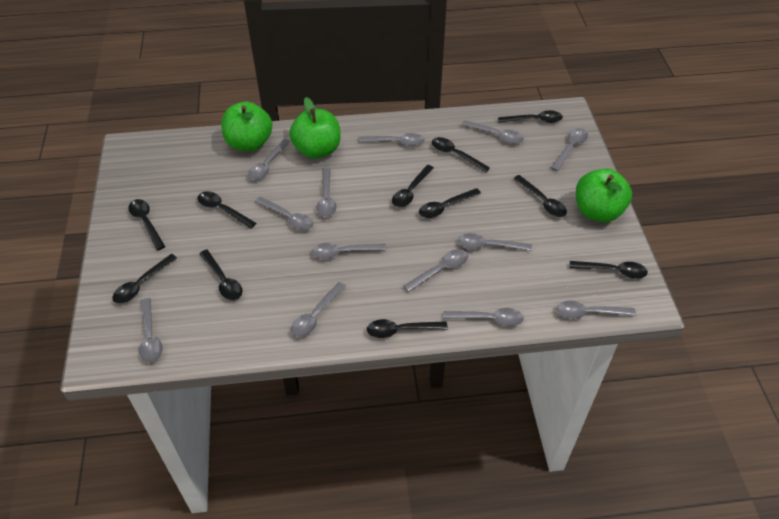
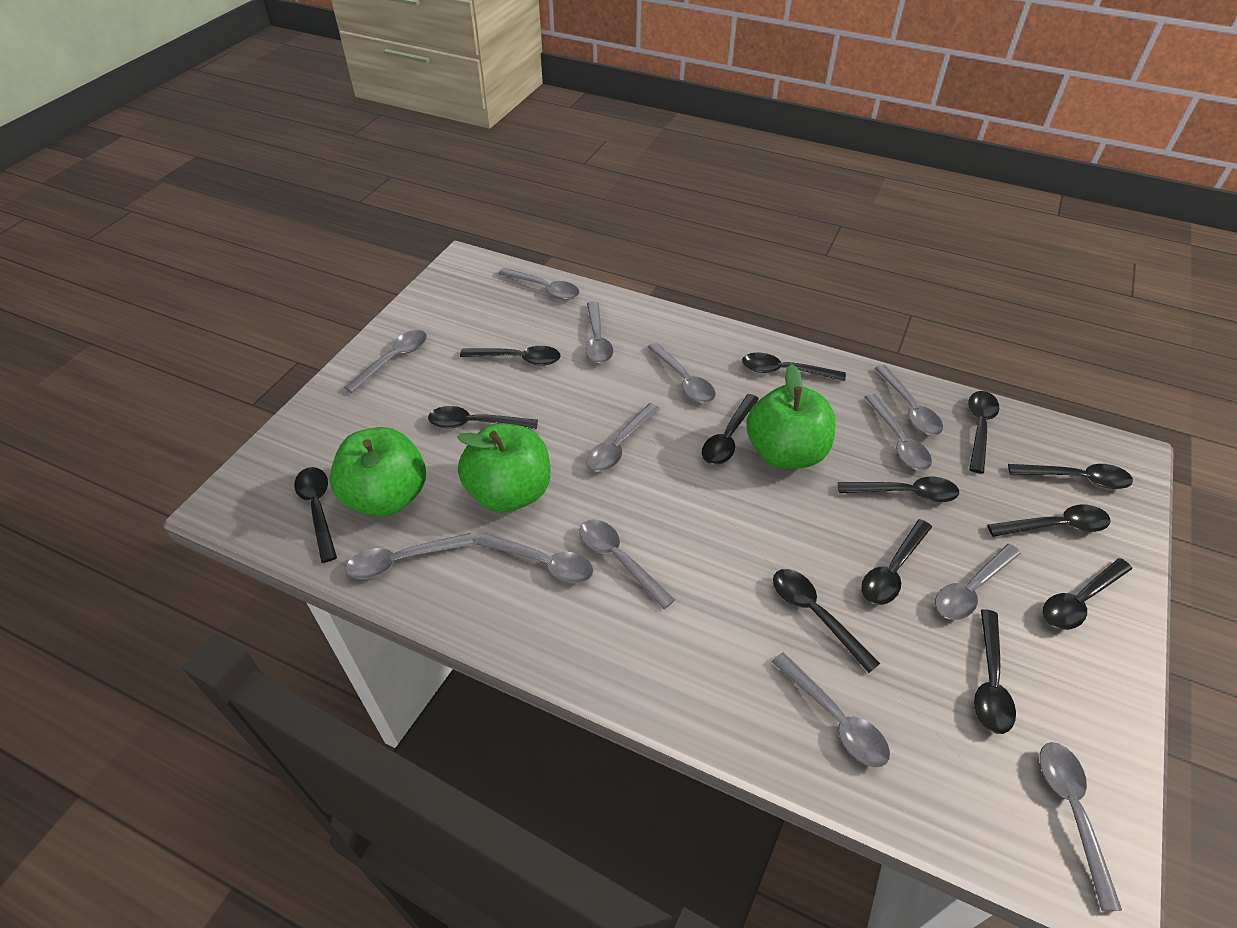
black spoon: 11 -> 13

